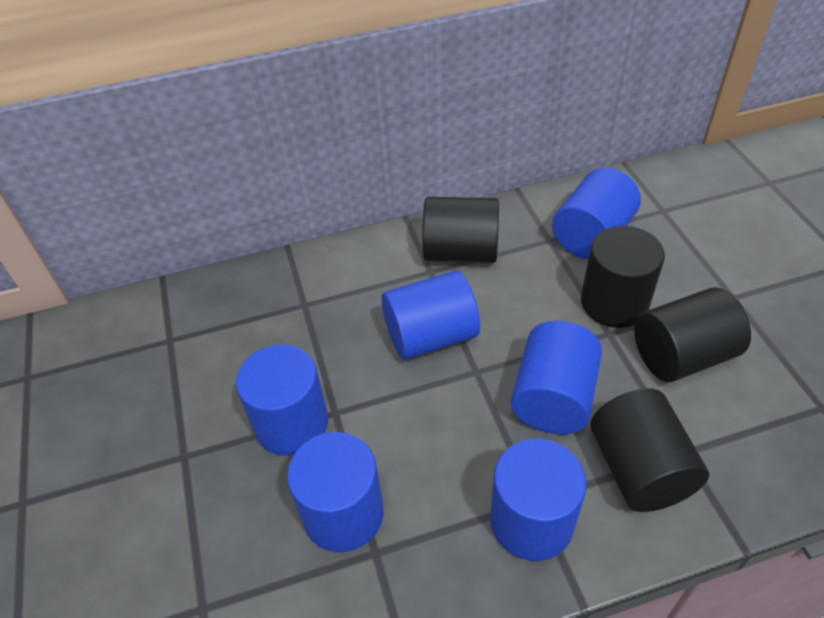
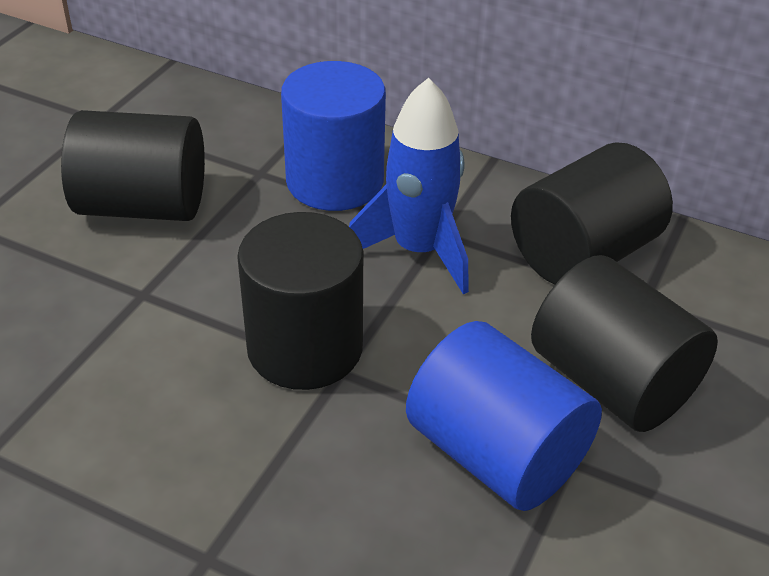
blue cylinder: 6 -> 2
blue rocket: 0 -> 1

